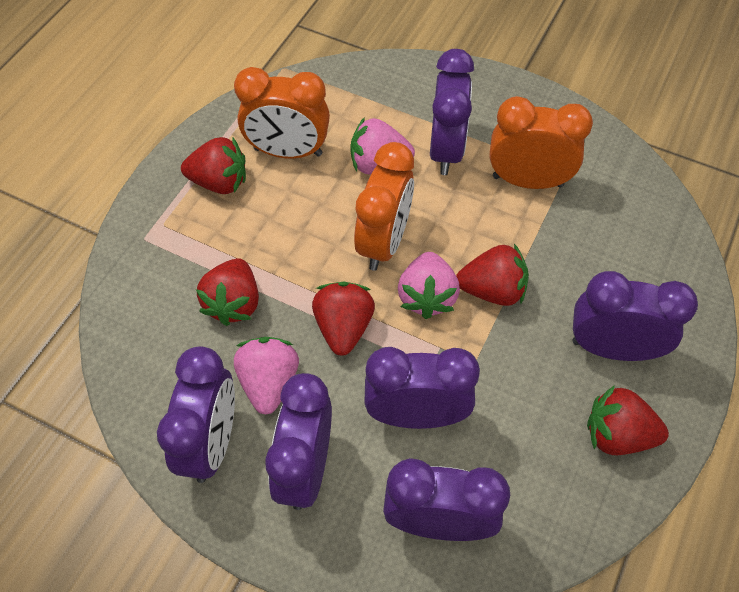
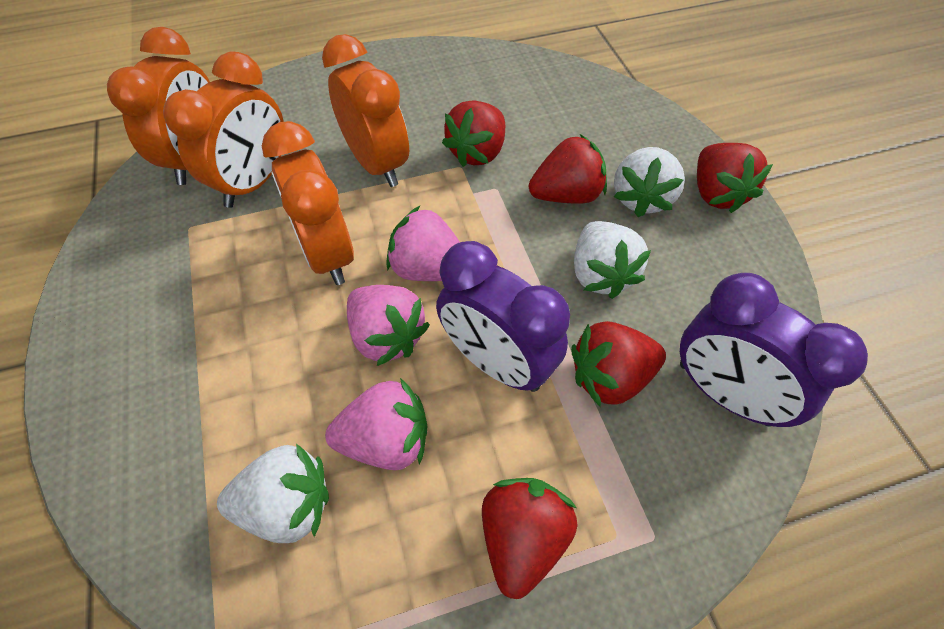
orange clock: 3 -> 4
purple clock: 6 -> 2
white strawberry: 0 -> 3

